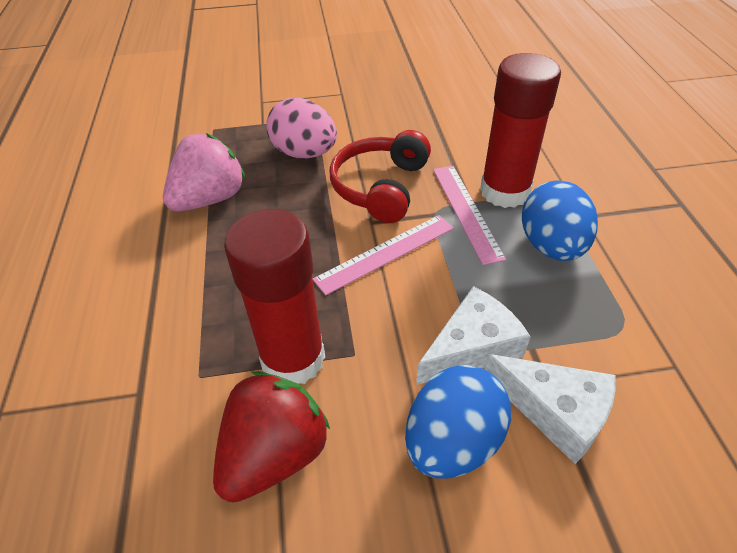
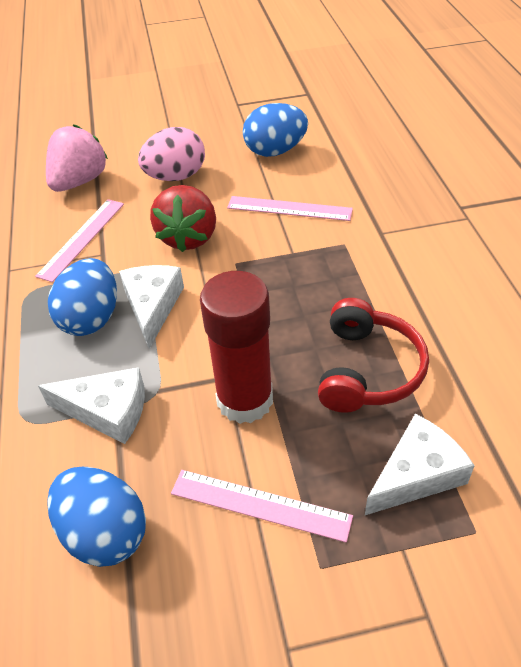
blue egg: 2 -> 3
pink ruler: 2 -> 3
red glue stick: 2 -> 1
white cheese: 2 -> 3

